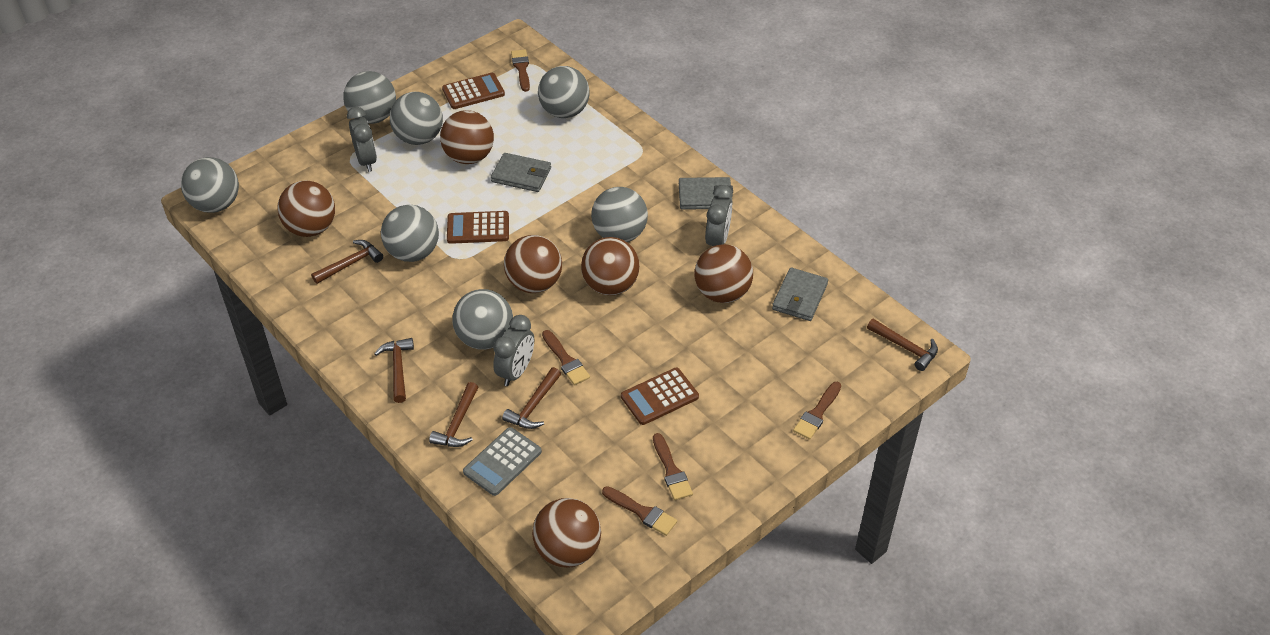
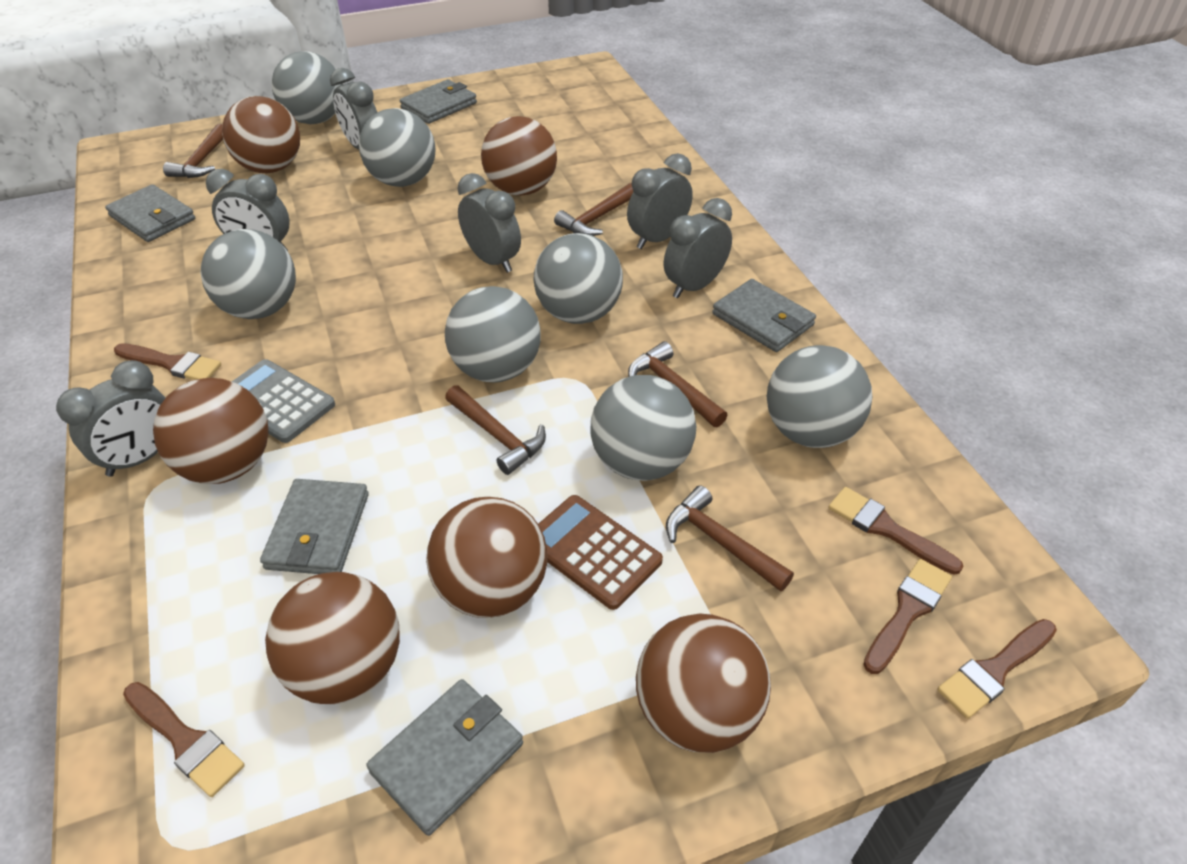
brown calculator: 3 -> 1
grey clock: 3 -> 6
grey wallet: 3 -> 5

